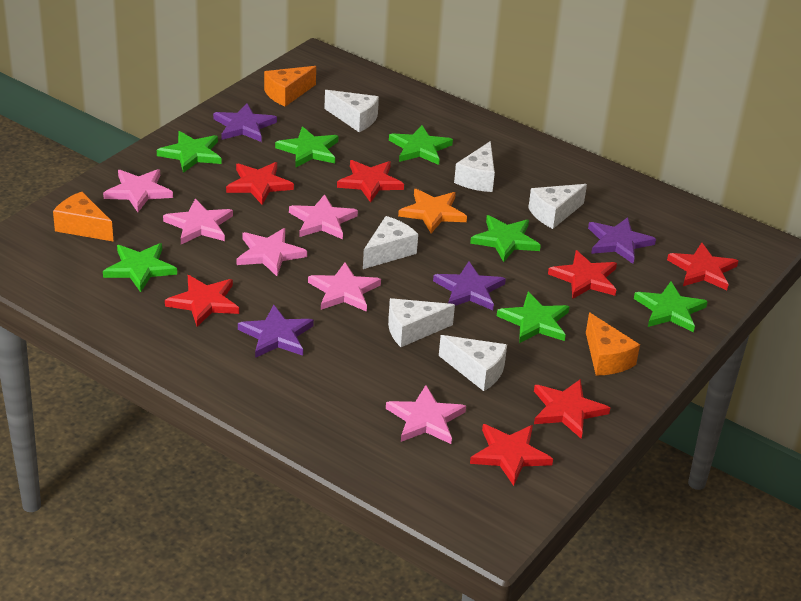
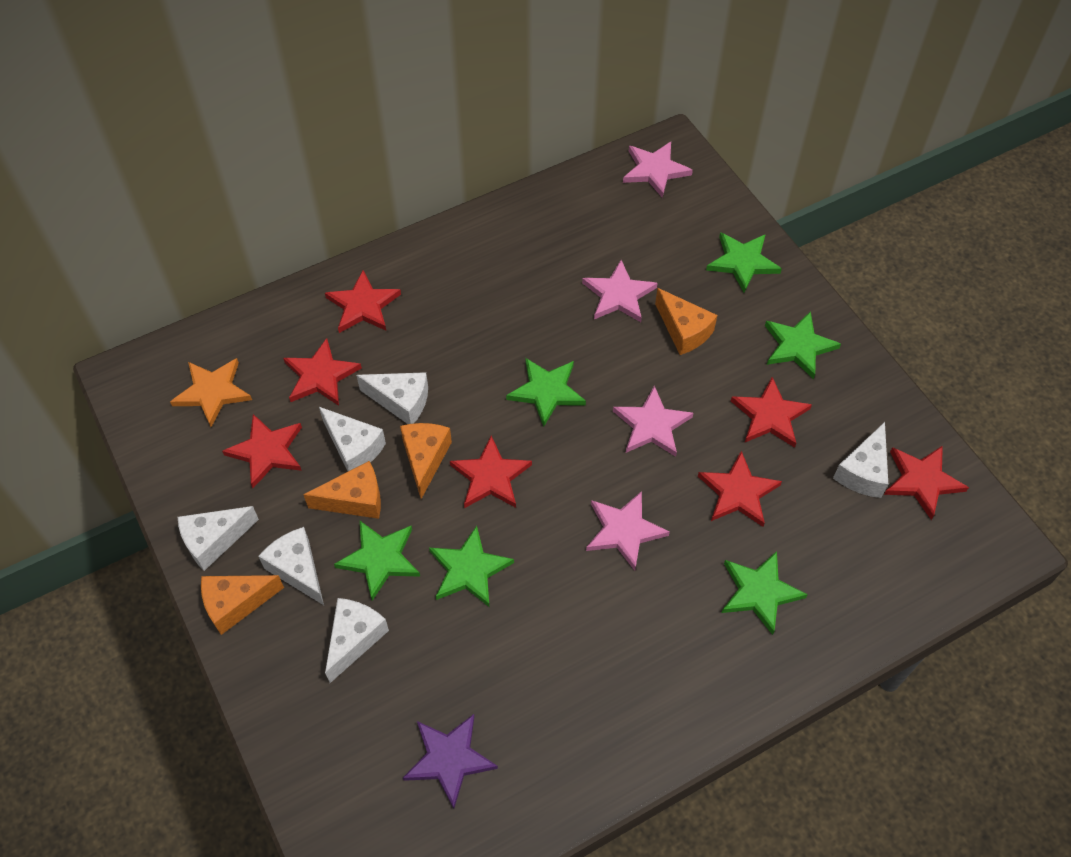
green star: 7 -> 6
orange cheese: 3 -> 4
pink star: 6 -> 4
purple star: 4 -> 1

